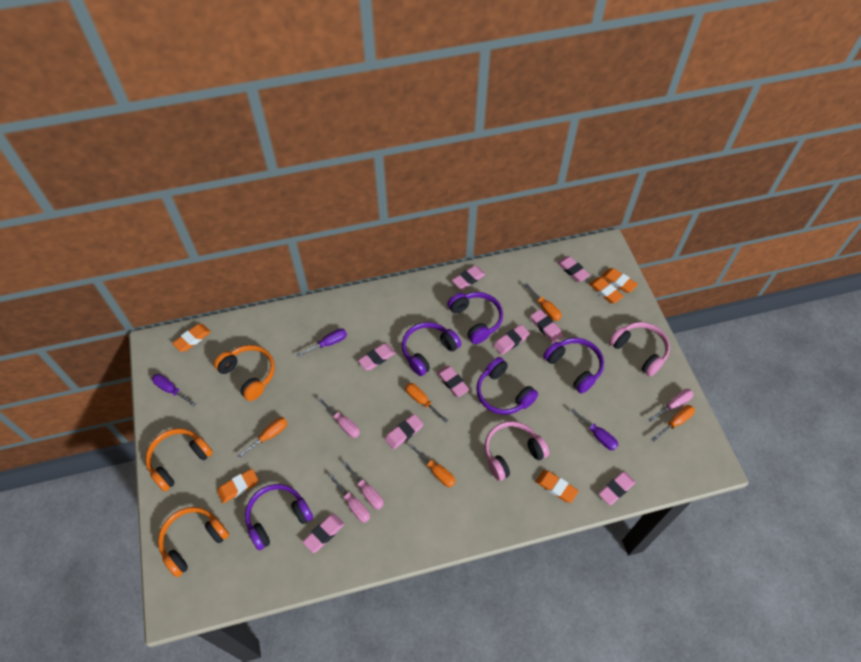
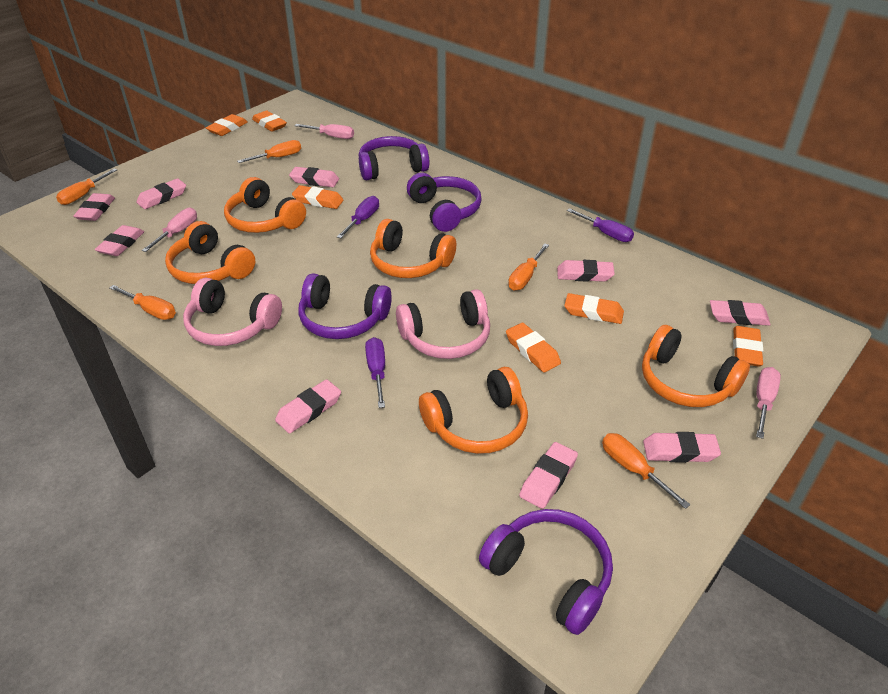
orange eraser: 5 -> 6
orange headphones: 3 -> 5
pink screwdriver: 4 -> 3
purple headphones: 5 -> 4

